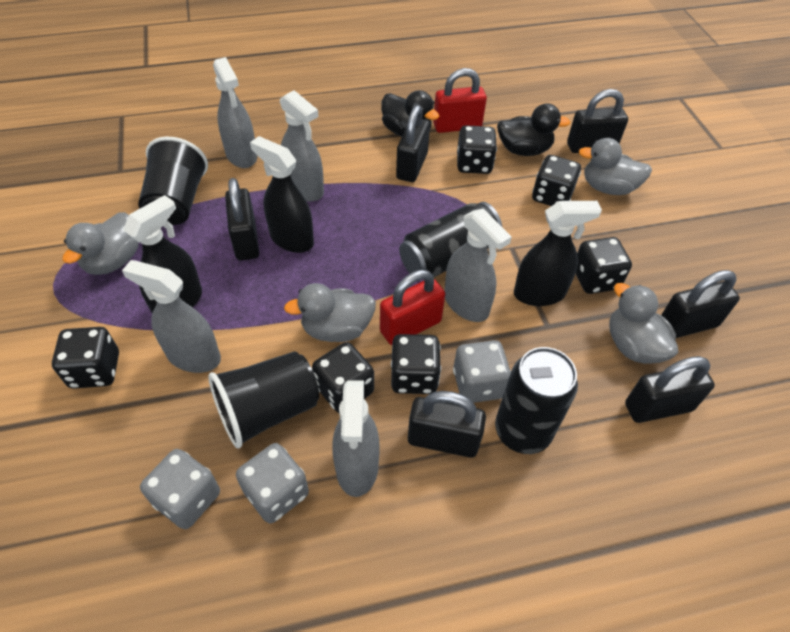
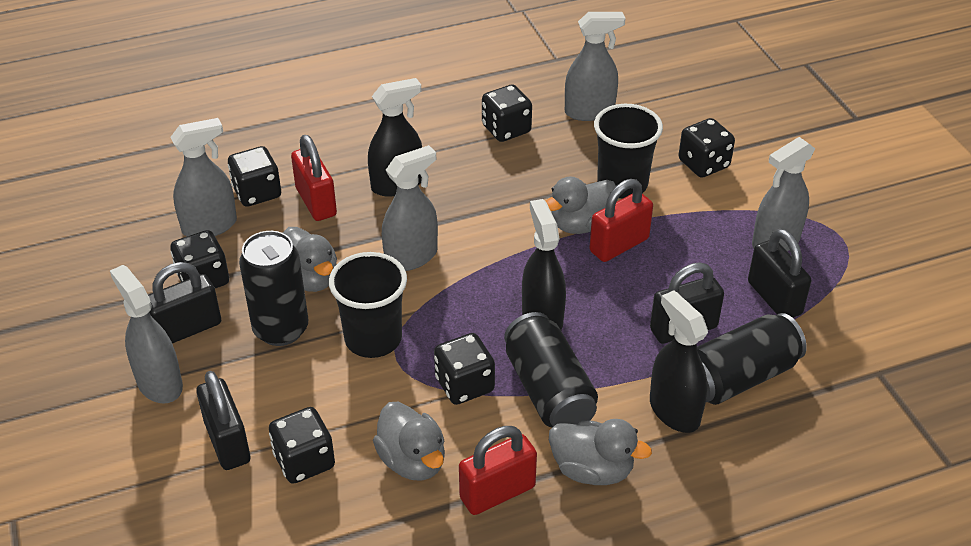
black can: 2 -> 3
black duck: 2 -> 0
black padlock: 6 -> 4
grey dice: 3 -> 0
red padlock: 2 -> 3

